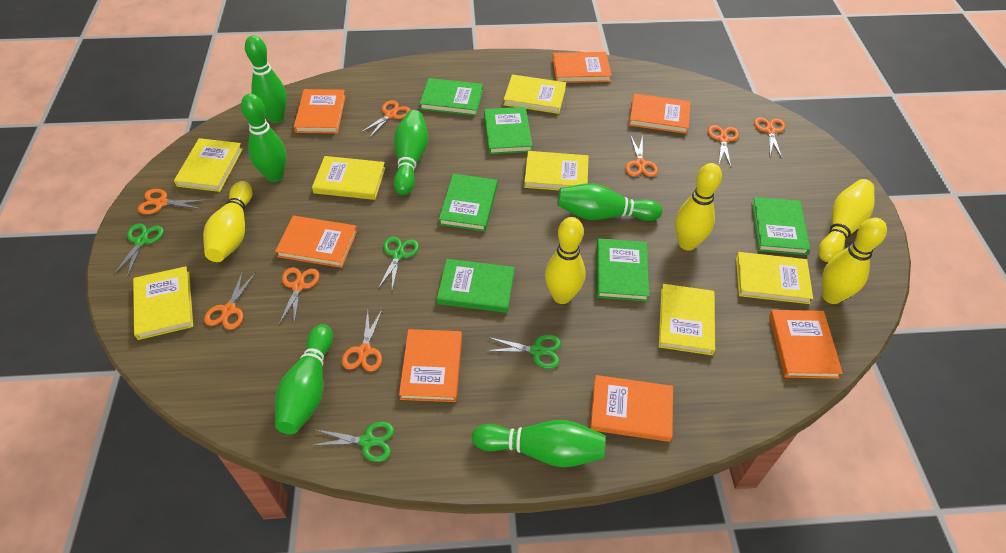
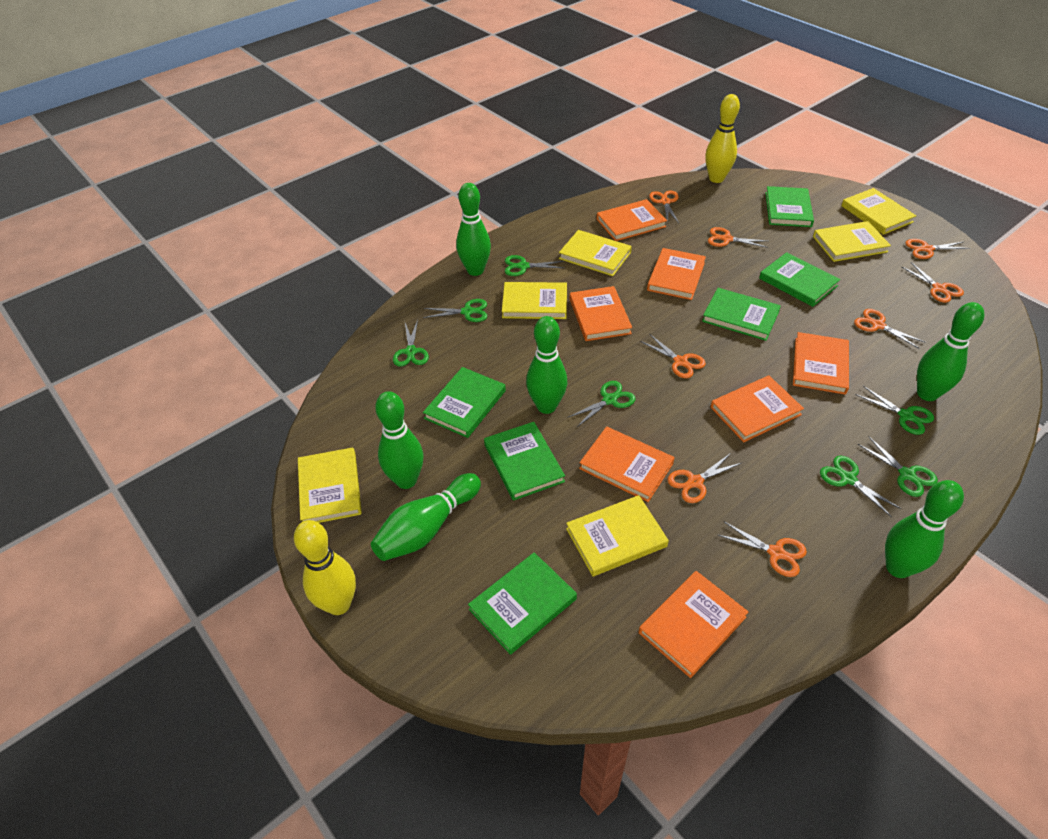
green scissors: 4 -> 7
yellow book: 7 -> 6
yellow bowling pin: 5 -> 2

